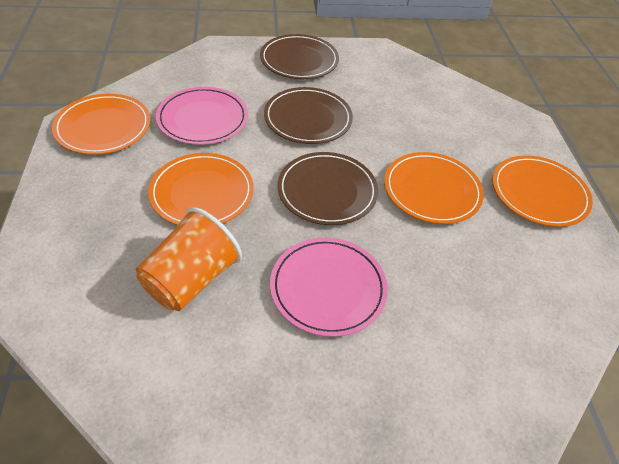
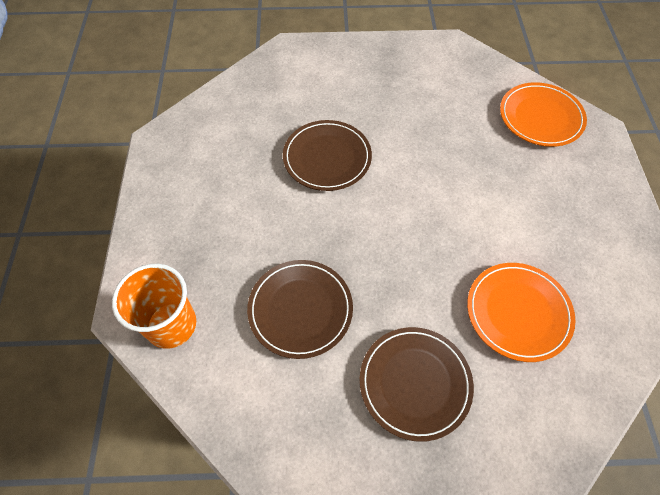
orange plate: 4 -> 2
pink plate: 2 -> 0

